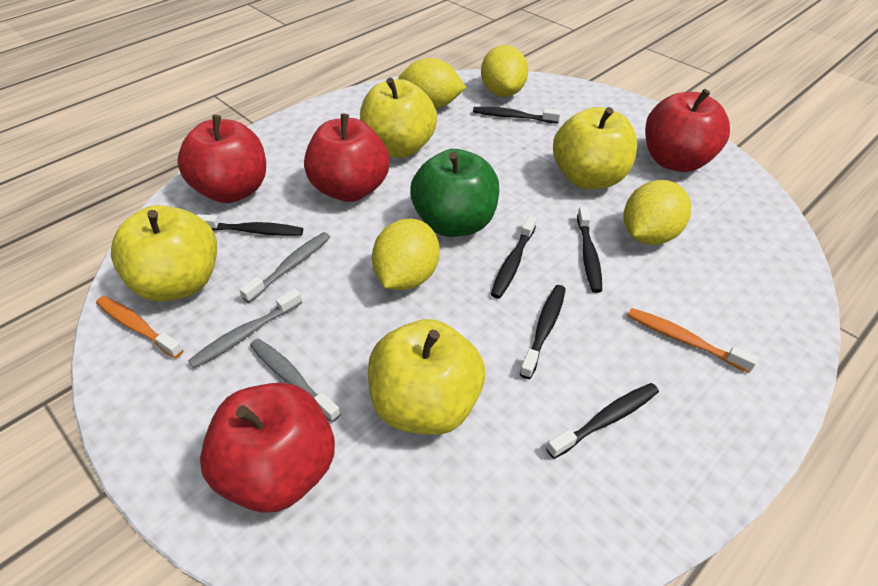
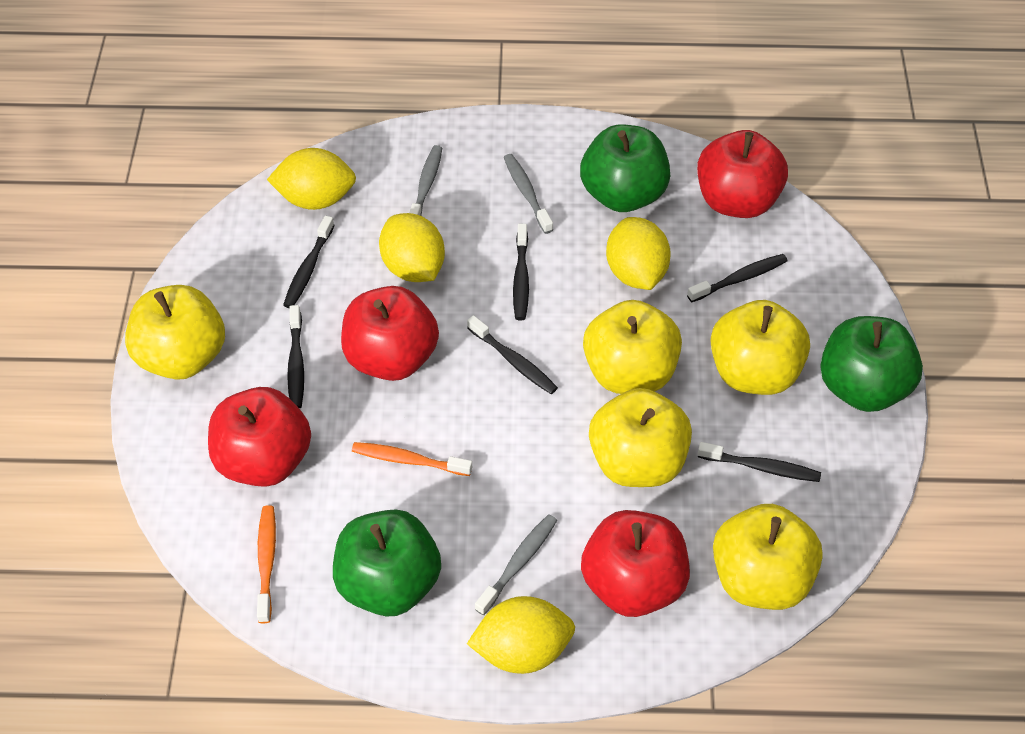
green apple: 1 -> 3
yellow apple: 4 -> 5

